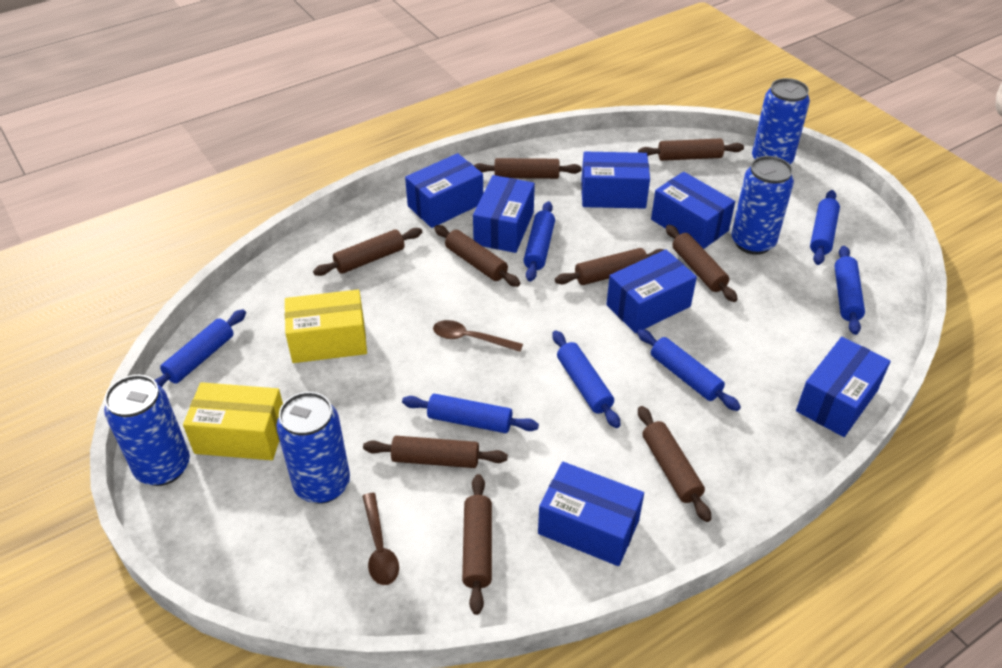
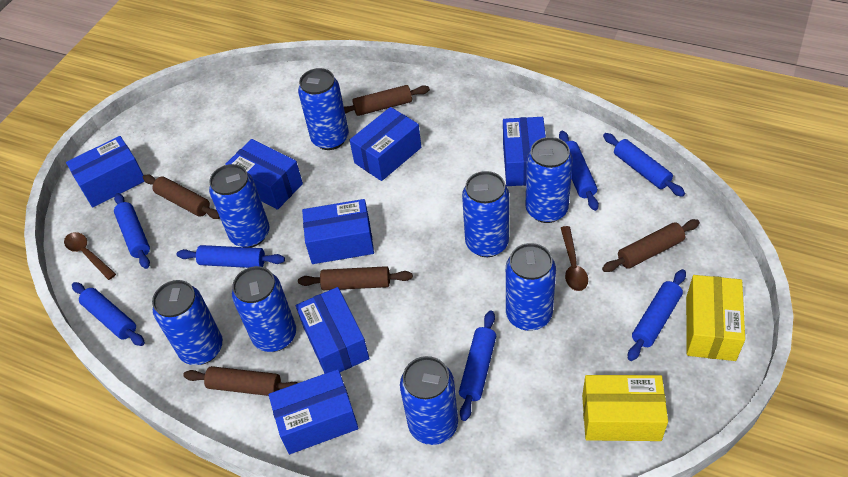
blue can: 4 -> 8
brown rolling pin: 9 -> 5

